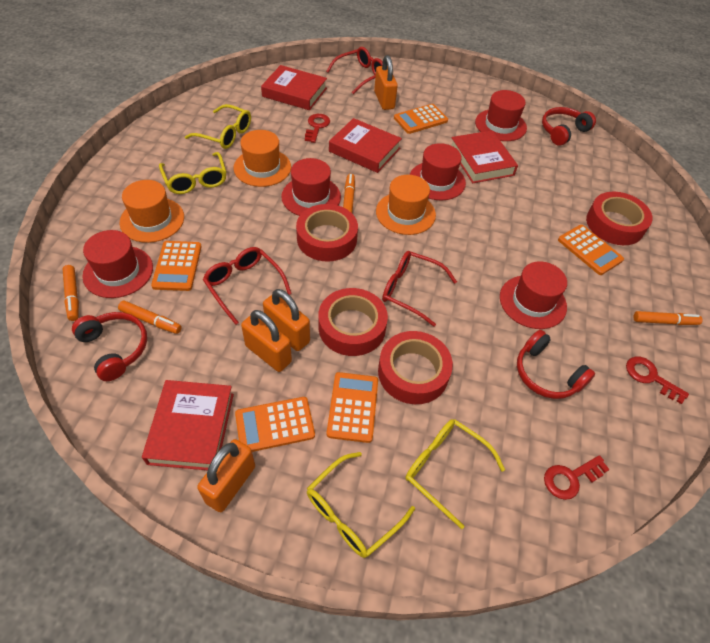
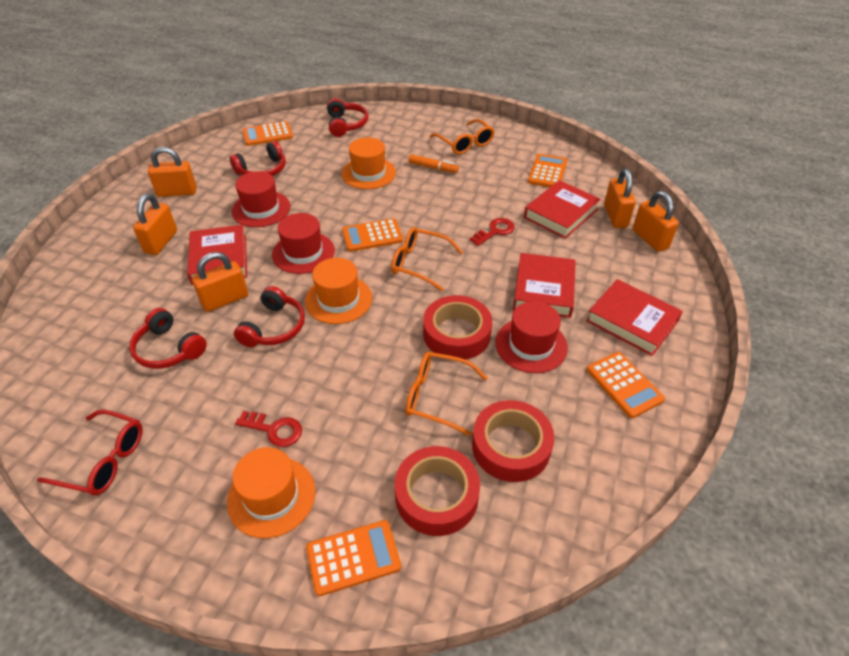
orange glasses: 0 -> 3
orange marker: 4 -> 1
orange padlock: 4 -> 5
red glasses: 3 -> 1
red hat: 5 -> 3
red headphones: 3 -> 4
red key: 3 -> 2
red tape: 4 -> 3
yellow glasses: 4 -> 0

